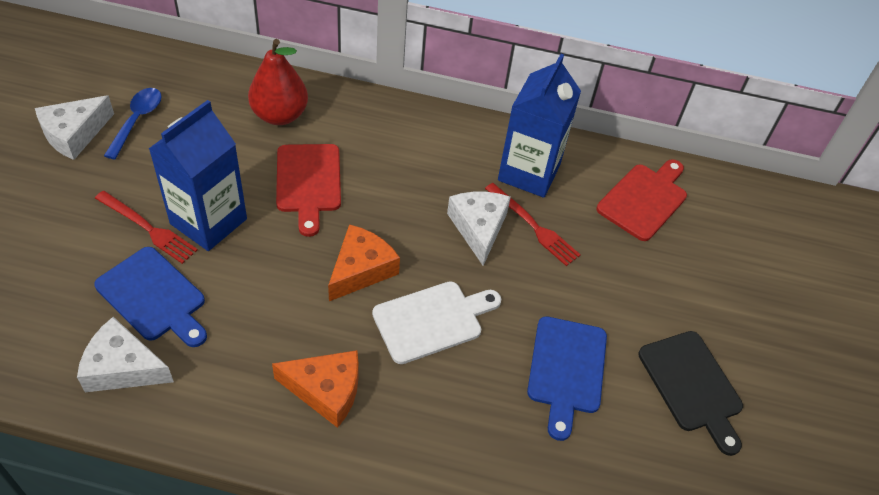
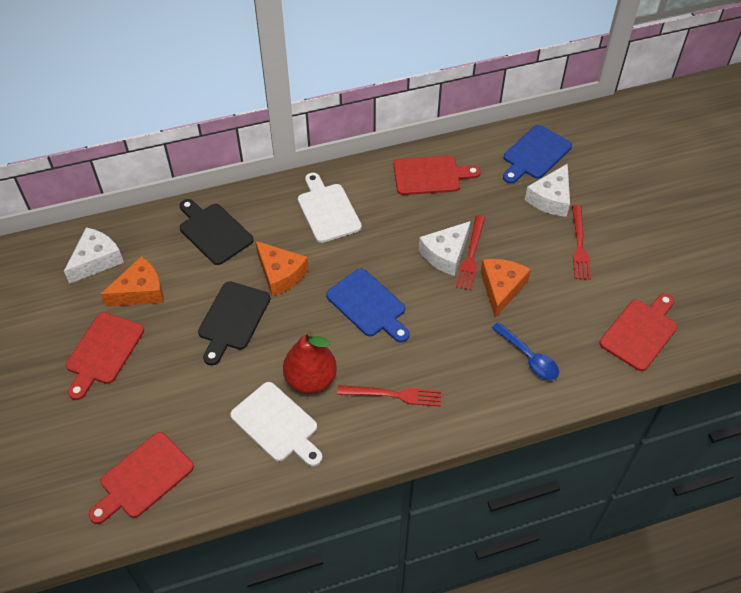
black cutting board: 1 -> 2
blue carton: 2 -> 0
orange cheese: 2 -> 3
red cutting board: 2 -> 4
red fork: 2 -> 3
white cutting board: 1 -> 2

